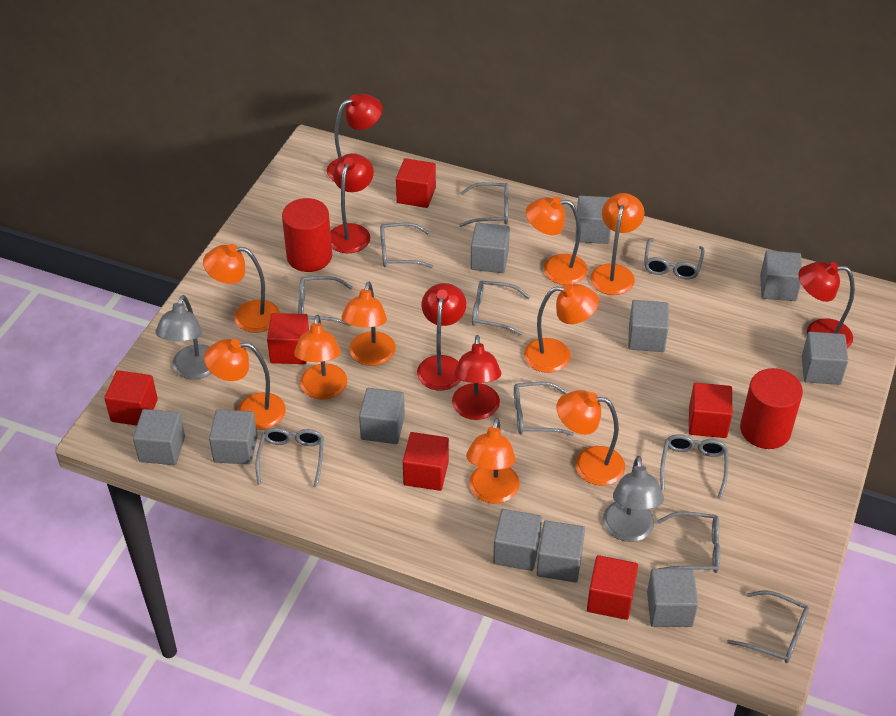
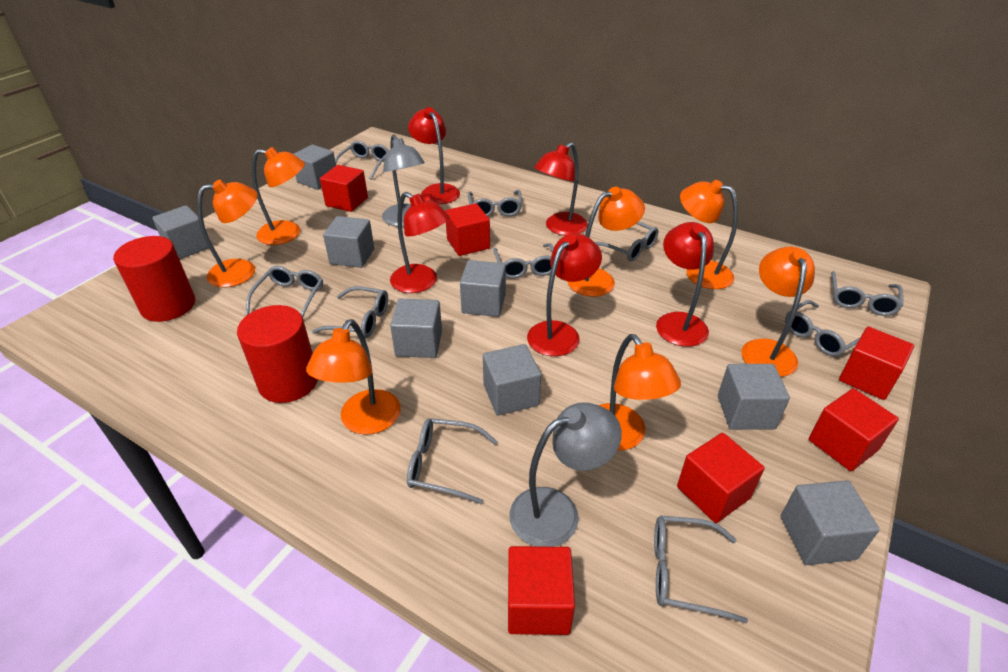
grey cube: 11 -> 8
orange lamp: 9 -> 7

